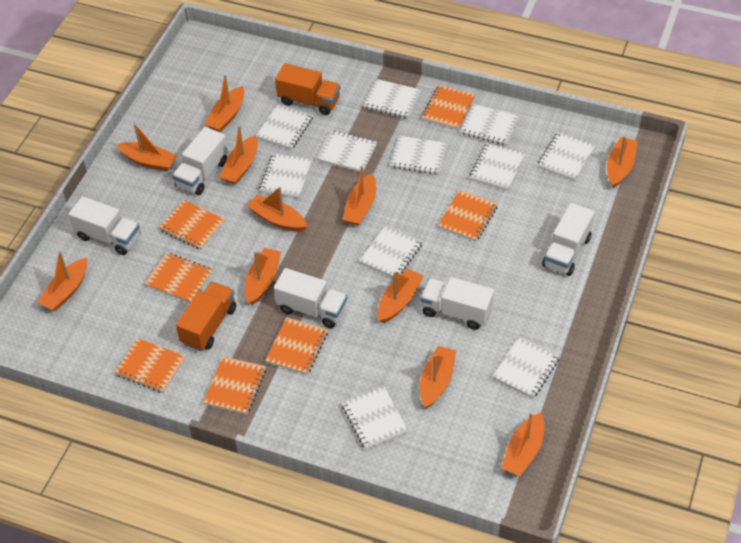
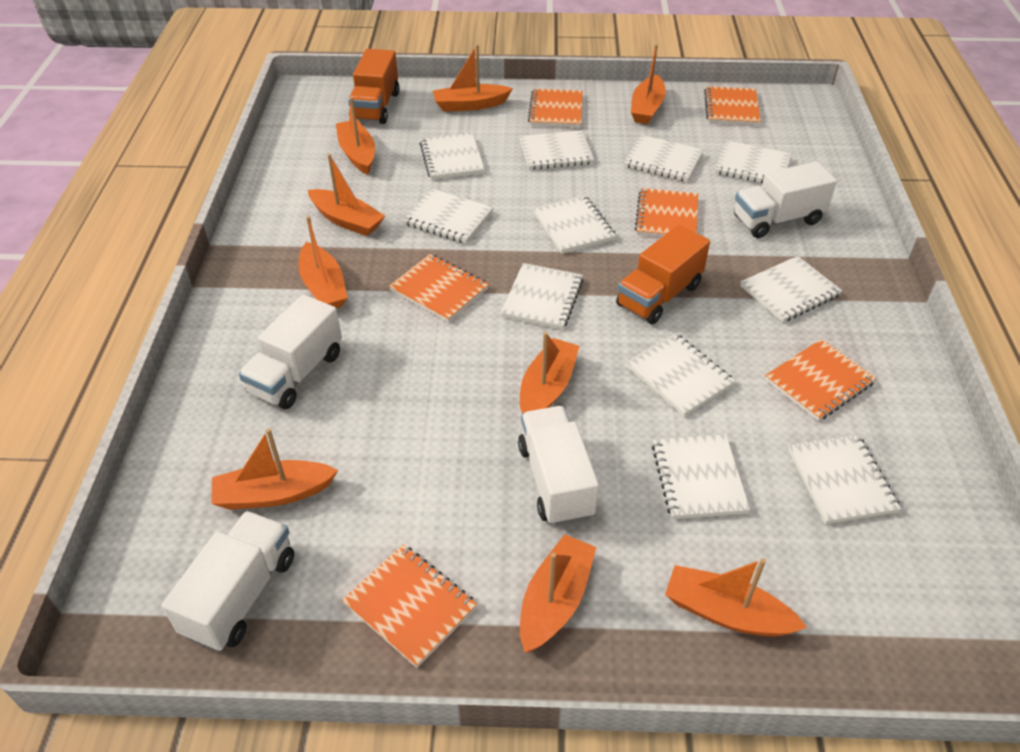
orange boat: 11 -> 9
orange notebook: 7 -> 6
white truck: 5 -> 4

